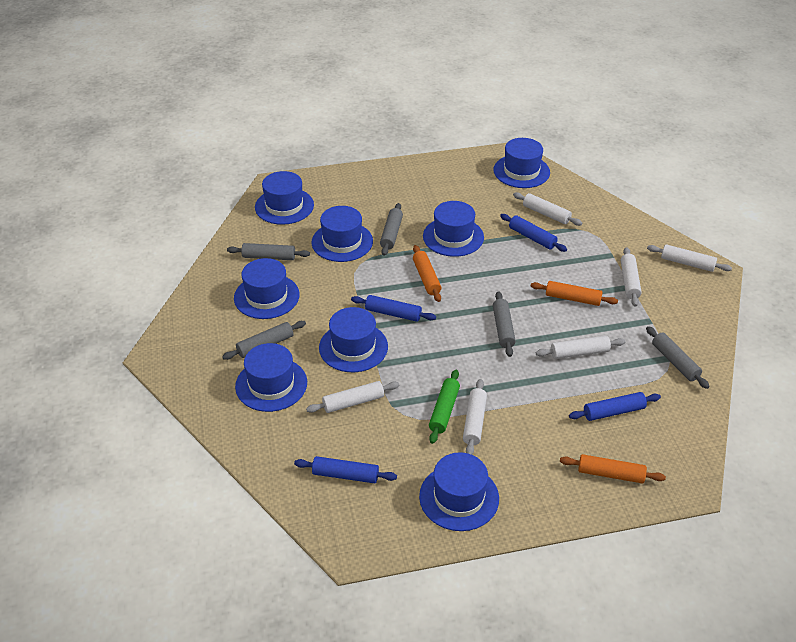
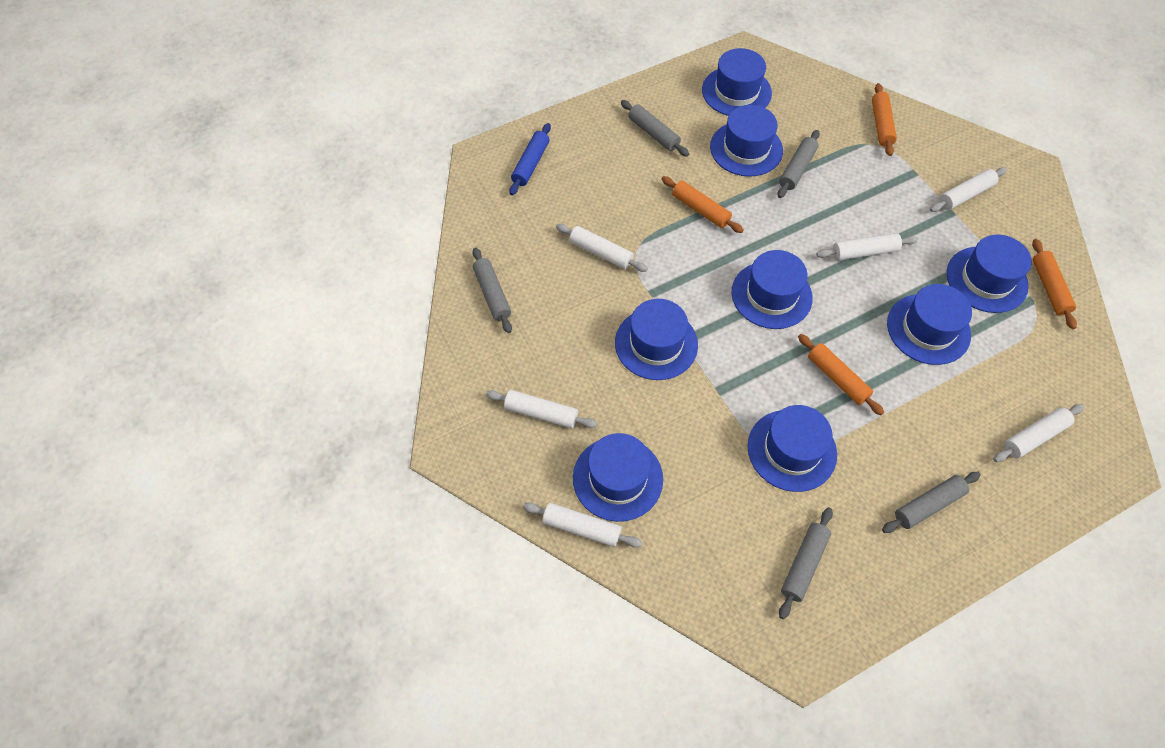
blue rolling pin: 4 -> 1
green rolling pin: 1 -> 0
orange rolling pin: 3 -> 4

